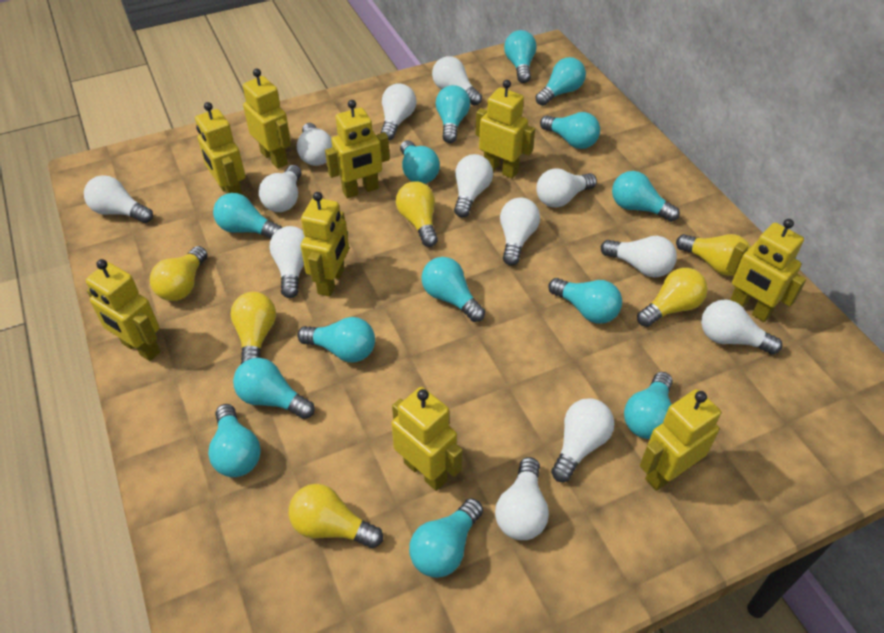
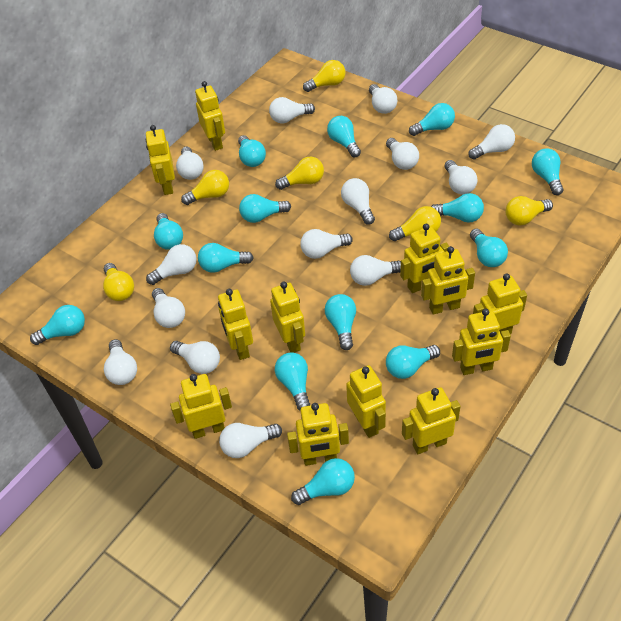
white light bulb: 13 -> 14
yellow robot: 9 -> 12

